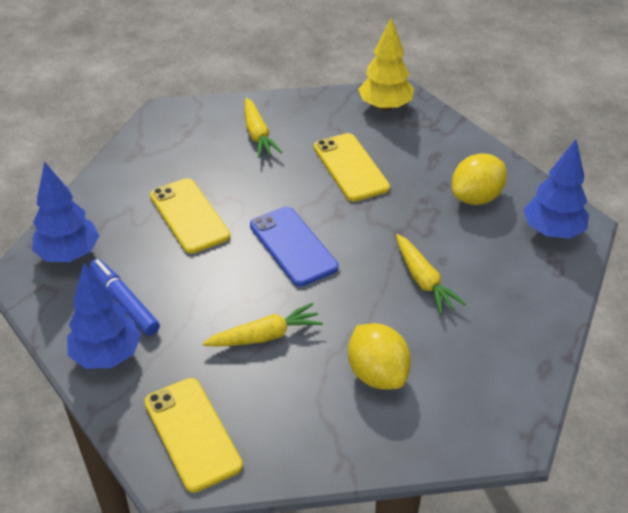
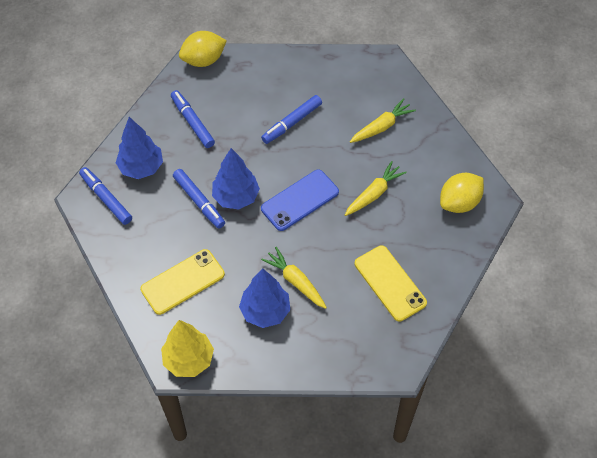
blue marker: 1 -> 4
yellow phone: 3 -> 2

